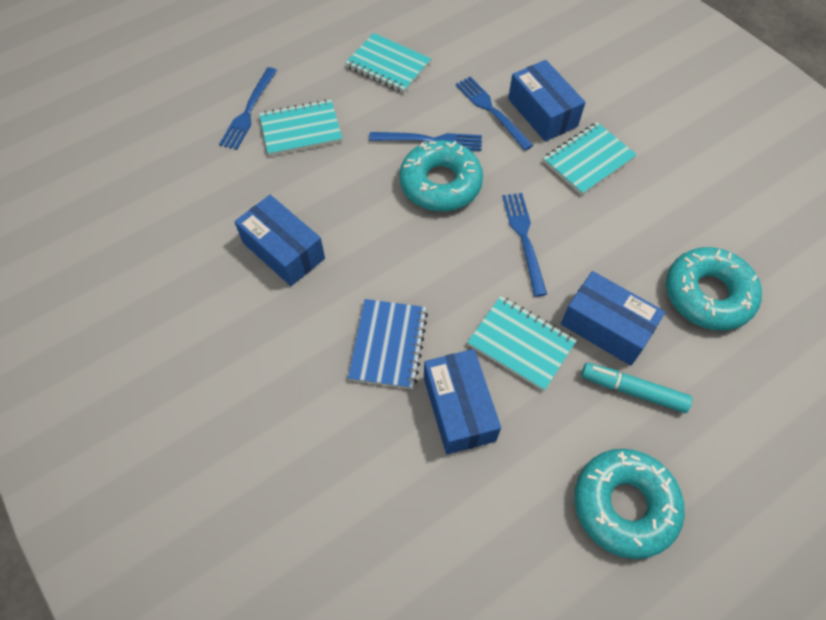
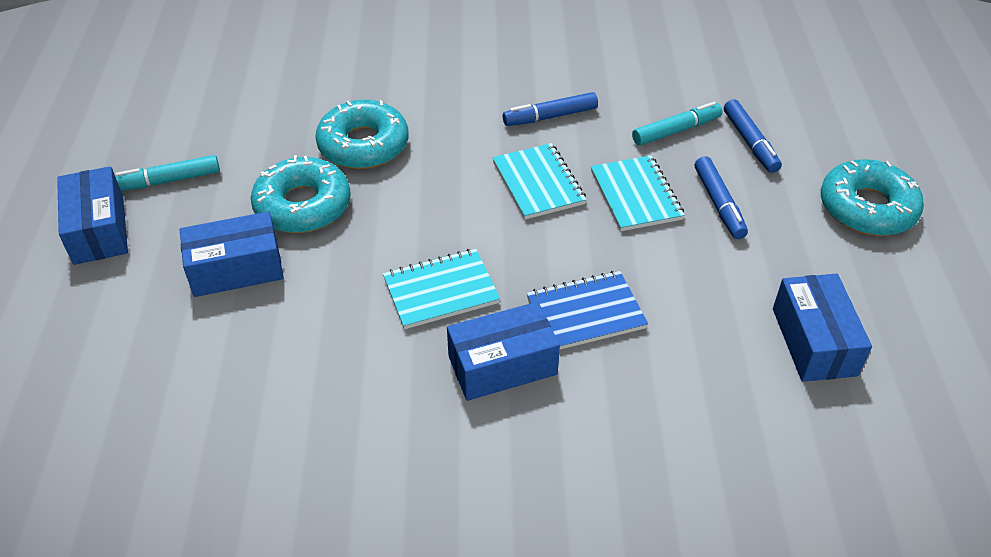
blue fork: 4 -> 0
blue marker: 0 -> 3
turquoise marker: 1 -> 2
turquoise notebook: 4 -> 3

